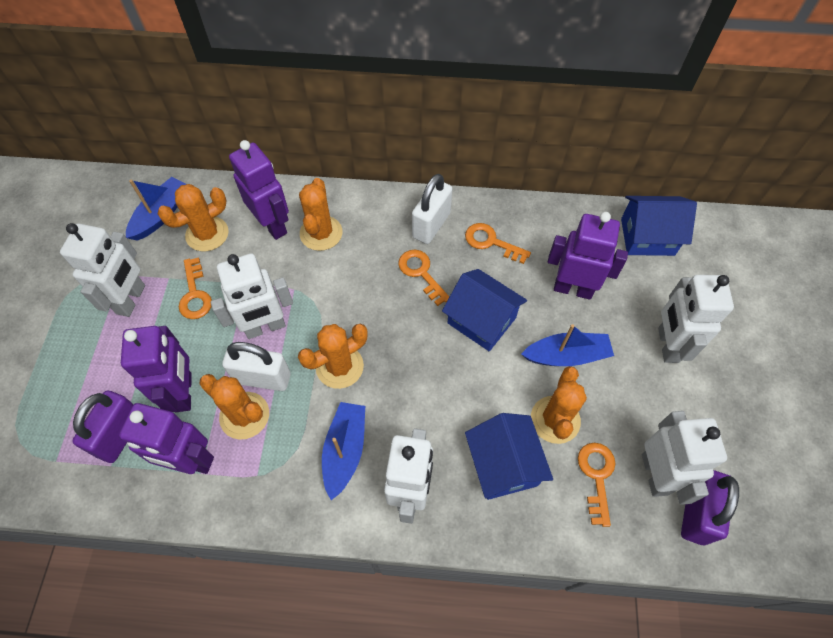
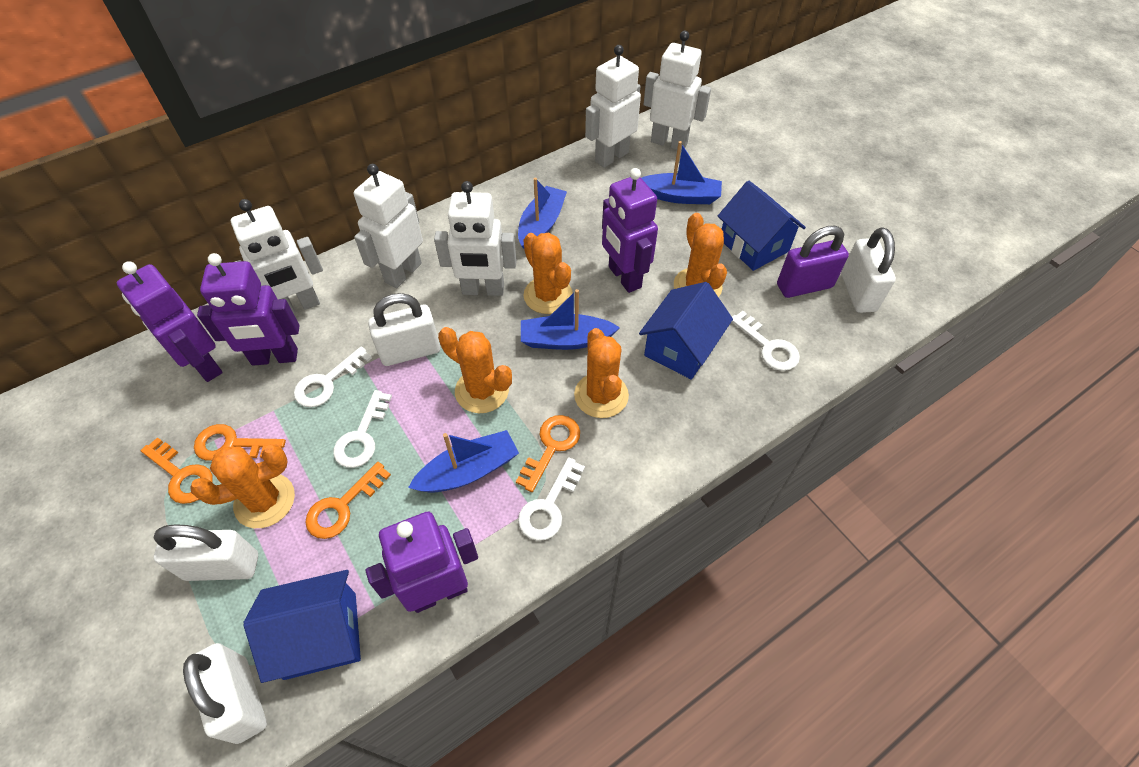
blue boat: 3 -> 4
purple padlock: 2 -> 1
white key: 0 -> 4
white padlock: 2 -> 4

